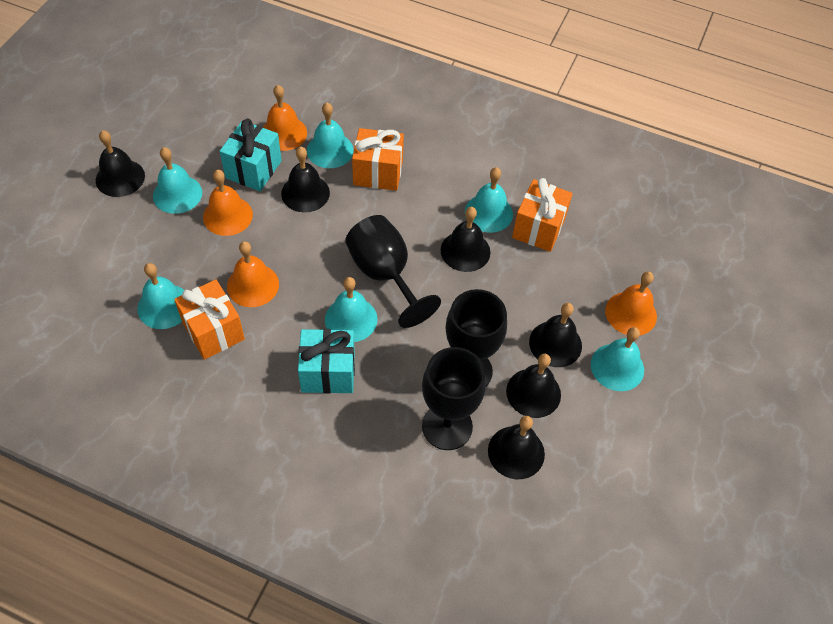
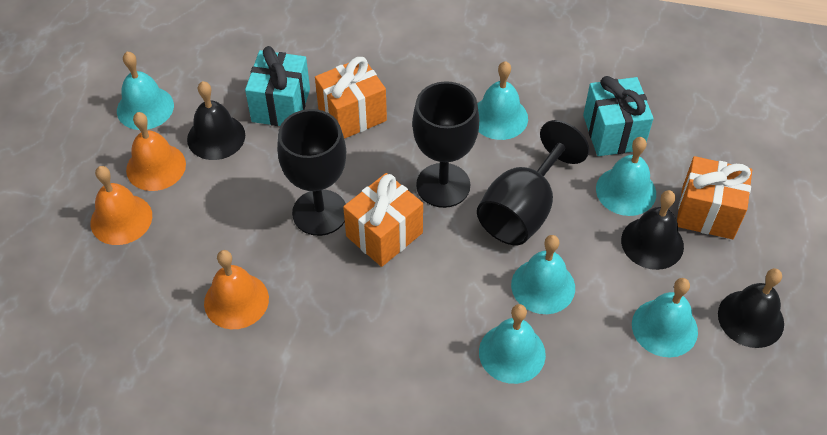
black bell: 6 -> 3
orange bell: 4 -> 3

